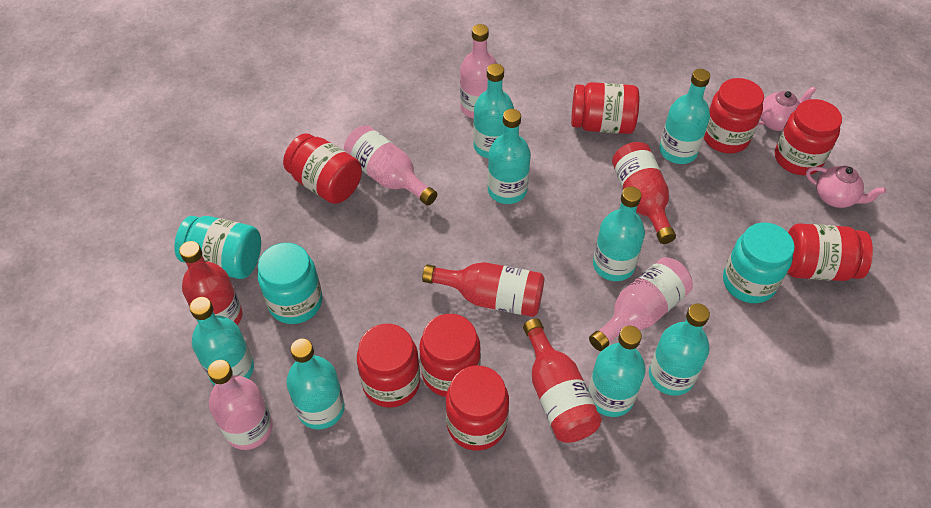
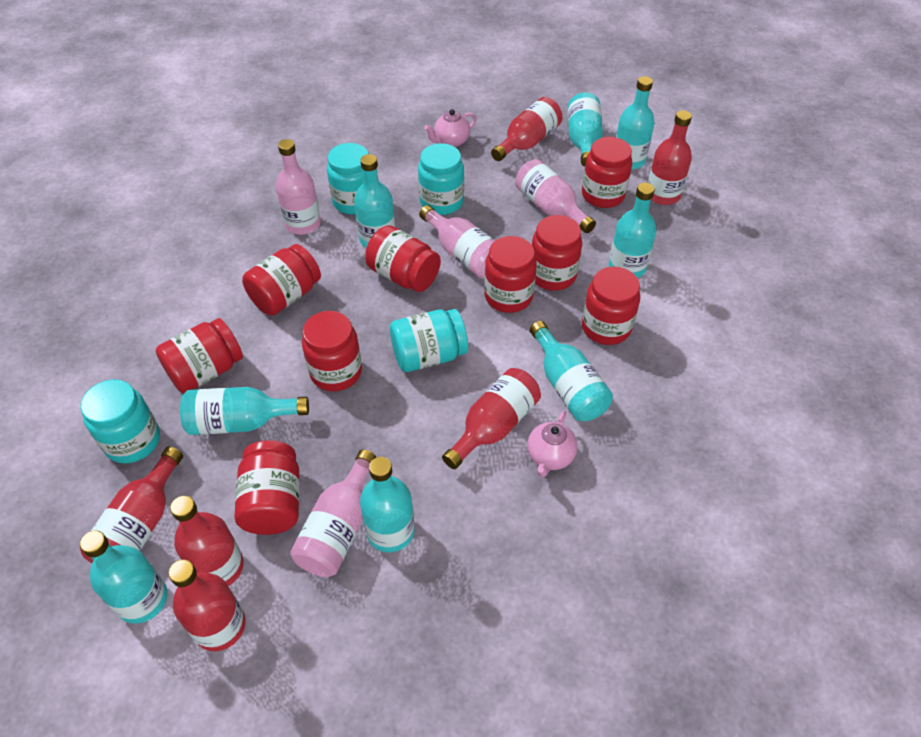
red bottle: 4 -> 6
red jar: 8 -> 9
turquoise jar: 3 -> 4

